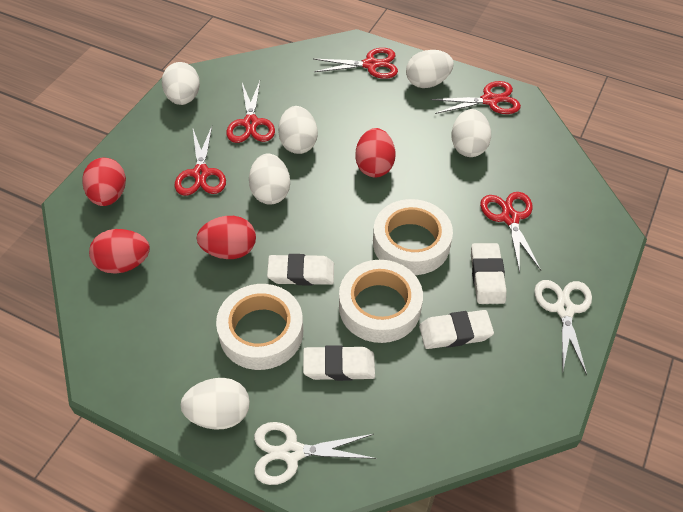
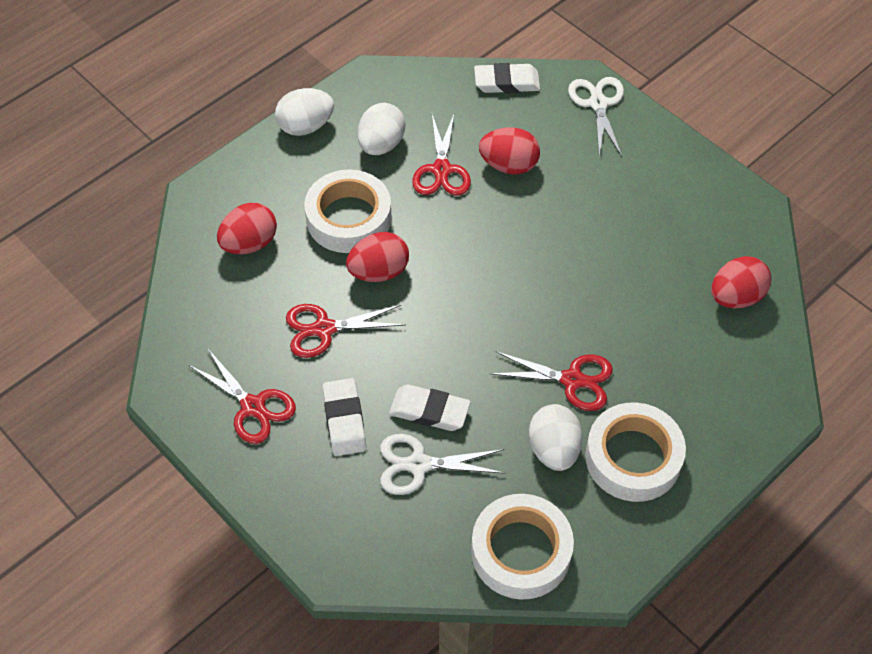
red scissors: 5 -> 4
white egg: 6 -> 3
white eraser: 4 -> 3

